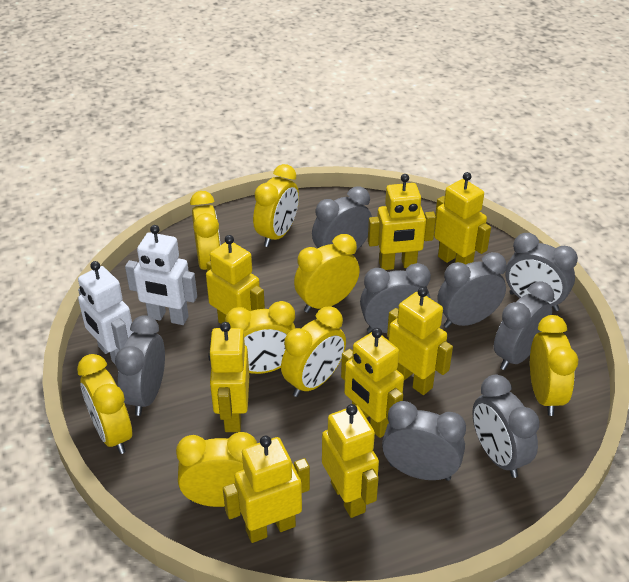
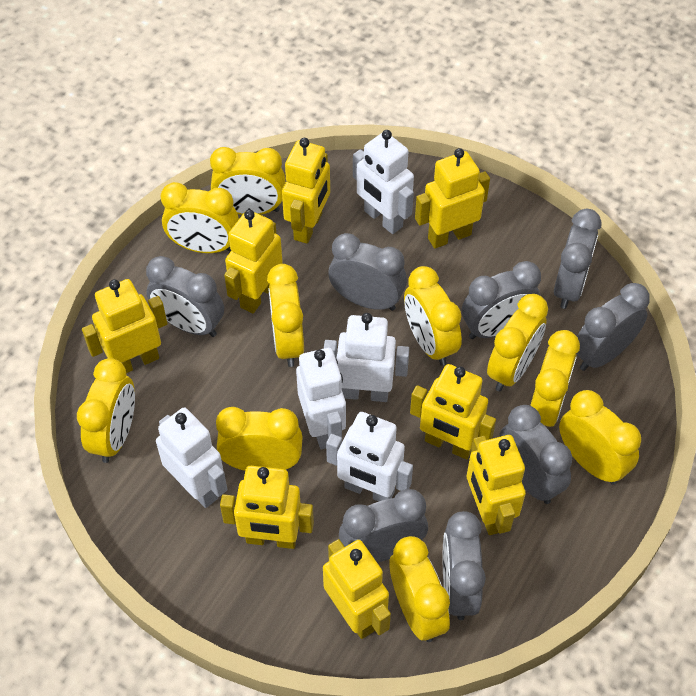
white robot: 2 -> 5
yellow clock: 8 -> 10

